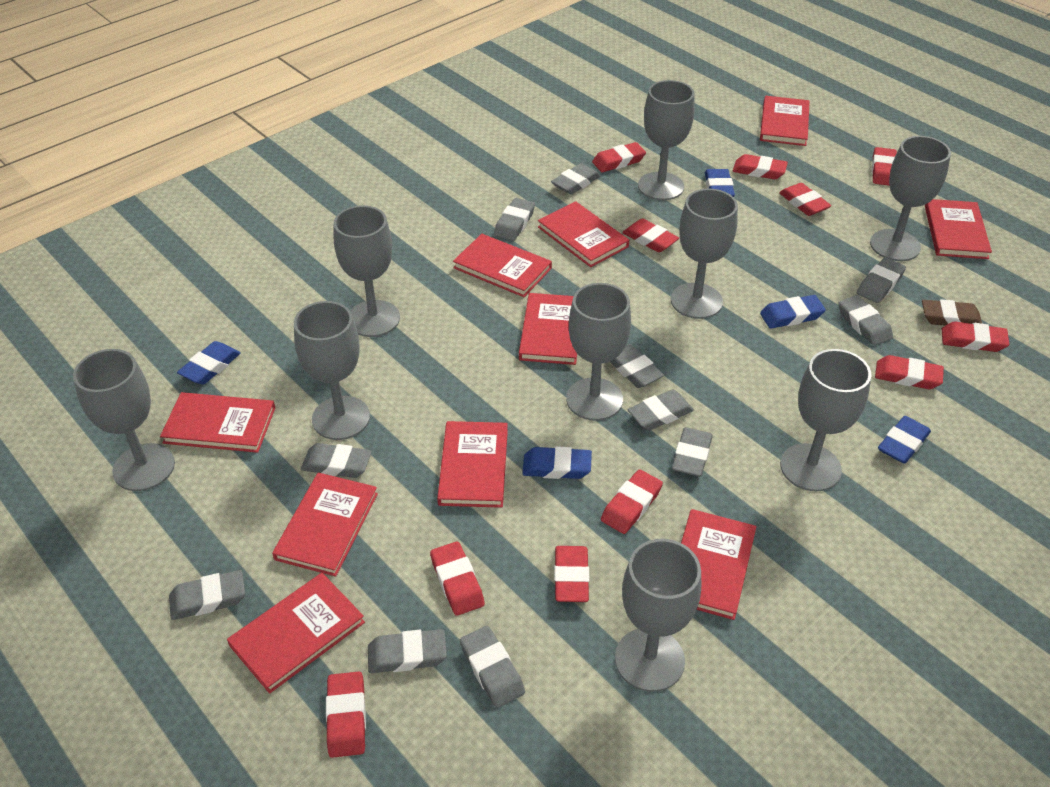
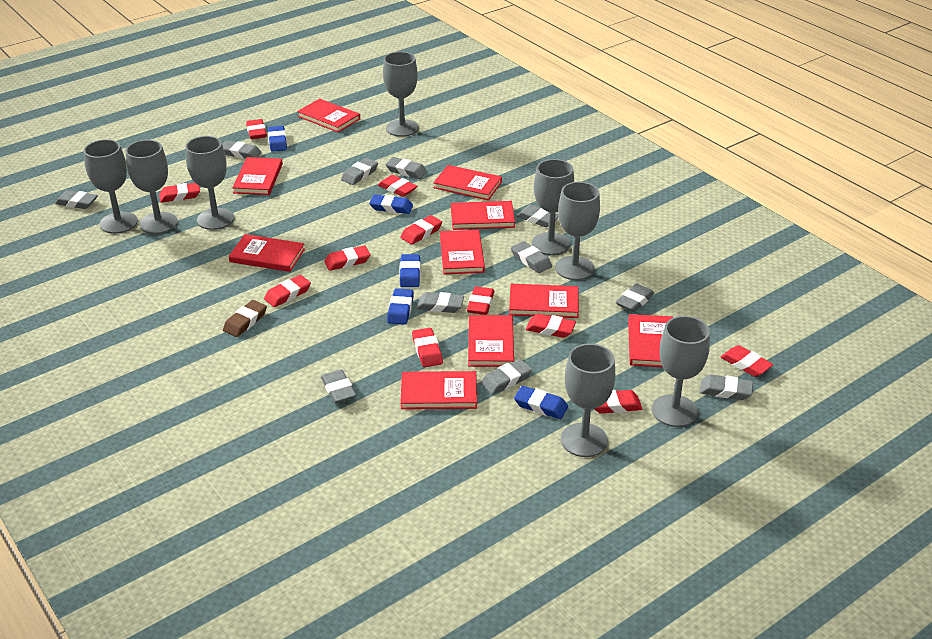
grey goblet: 9 -> 8

